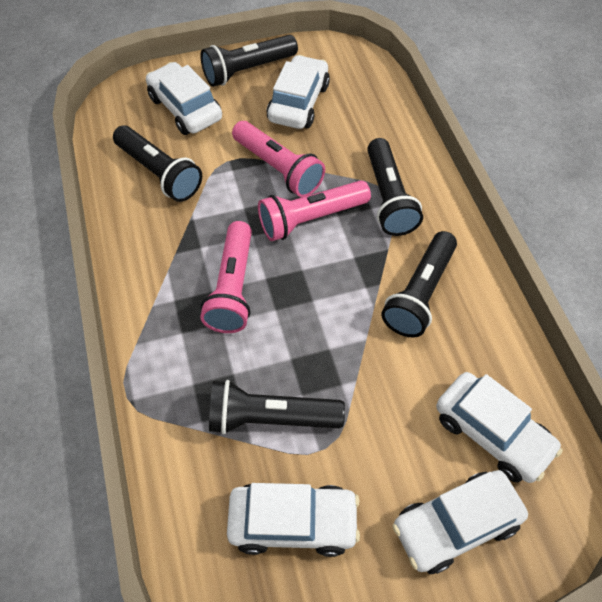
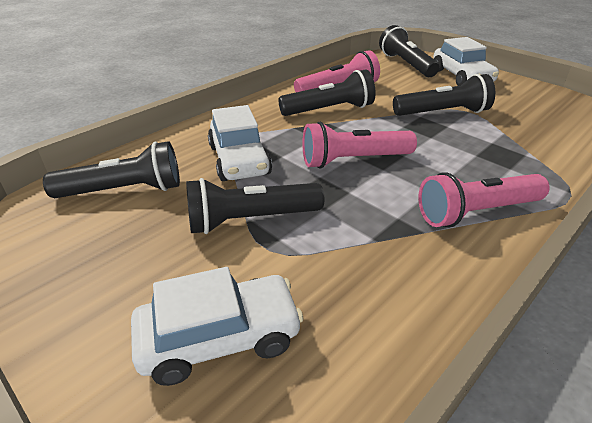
white car: 5 -> 3

